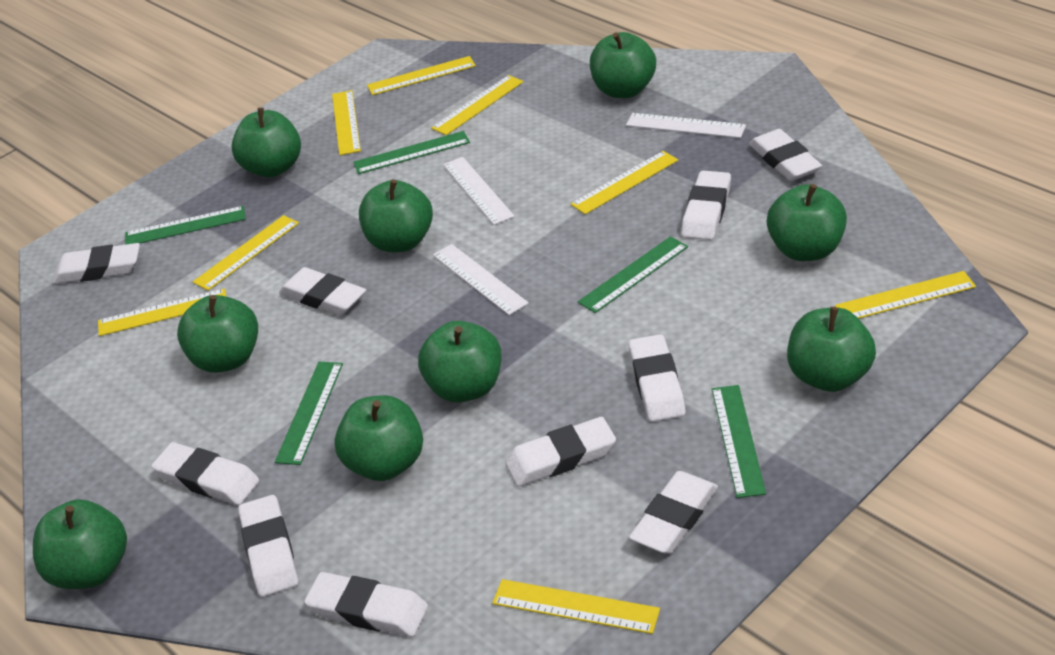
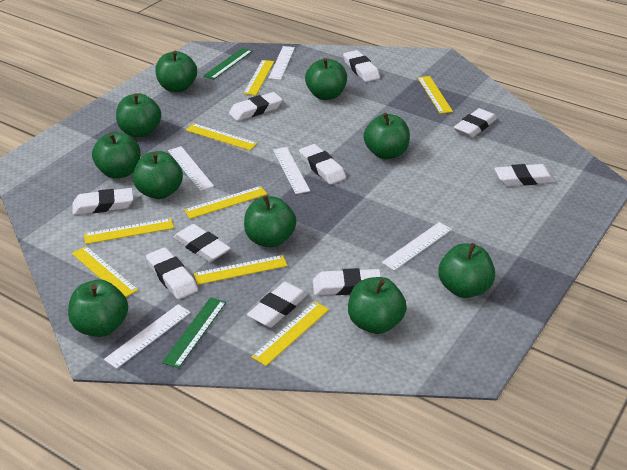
green apple: 9 -> 10
green ruler: 5 -> 2
white ruler: 3 -> 5

